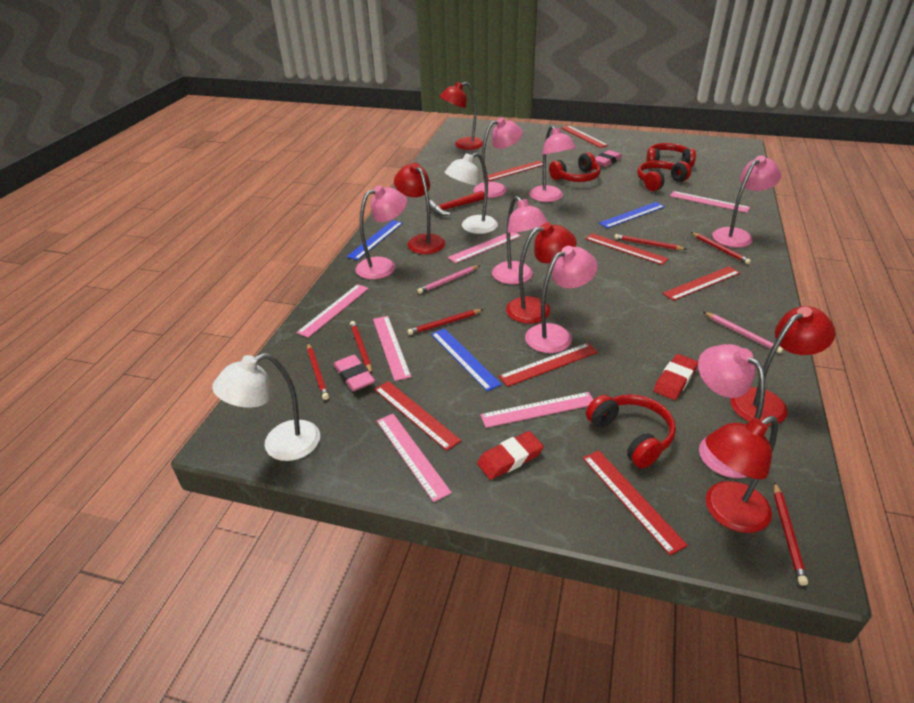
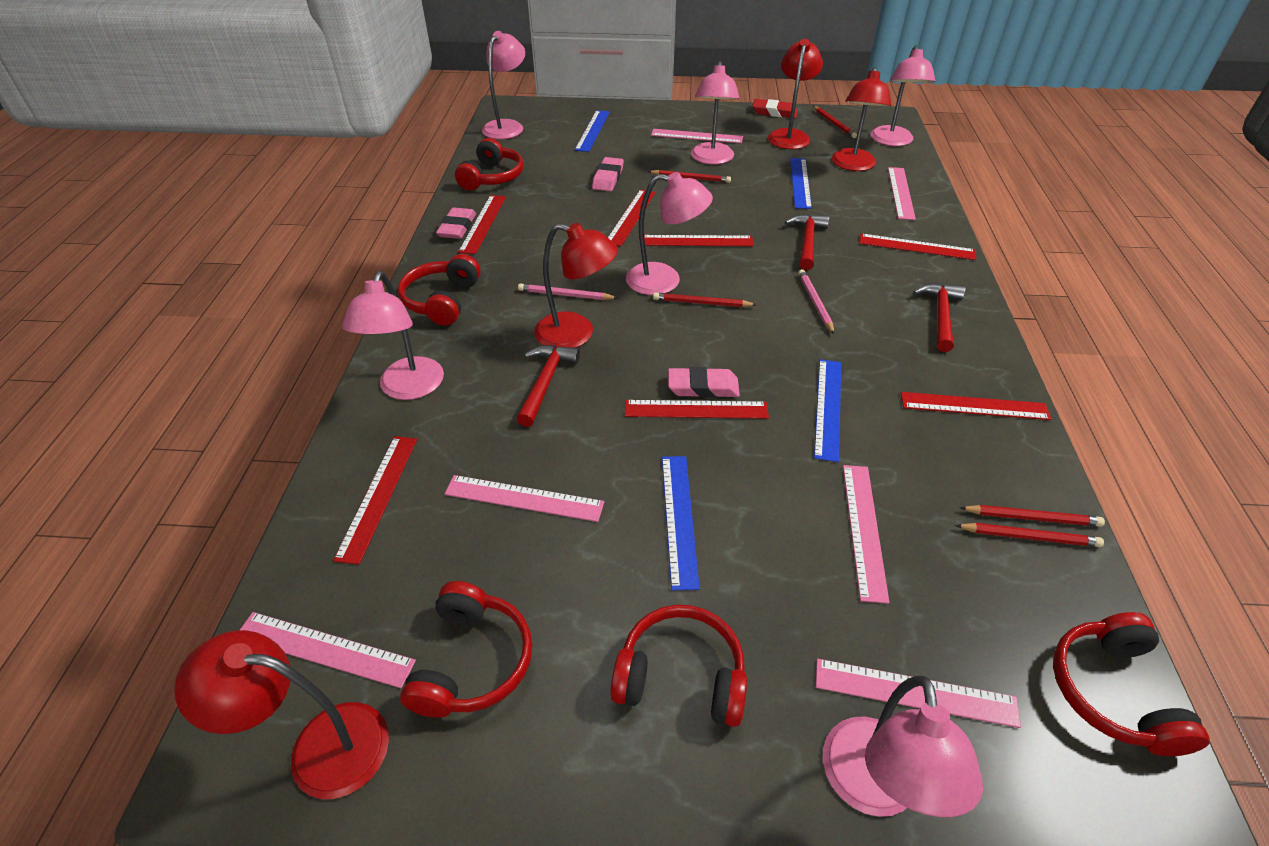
blue ruler: 3 -> 4
pink eraser: 2 -> 3
pink lamp: 7 -> 6
red eraser: 2 -> 1
red hammer: 1 -> 3
red headphones: 4 -> 5
red lamp: 5 -> 4
red pencil: 6 -> 5
white lamp: 2 -> 0

